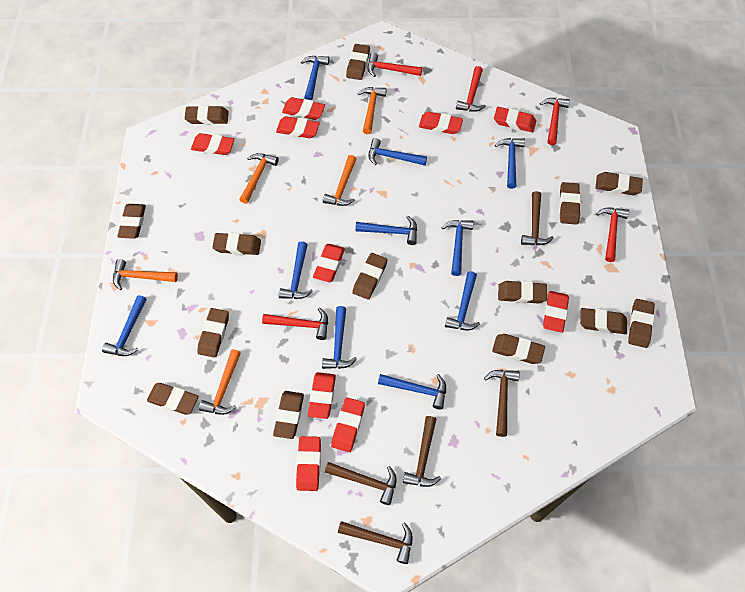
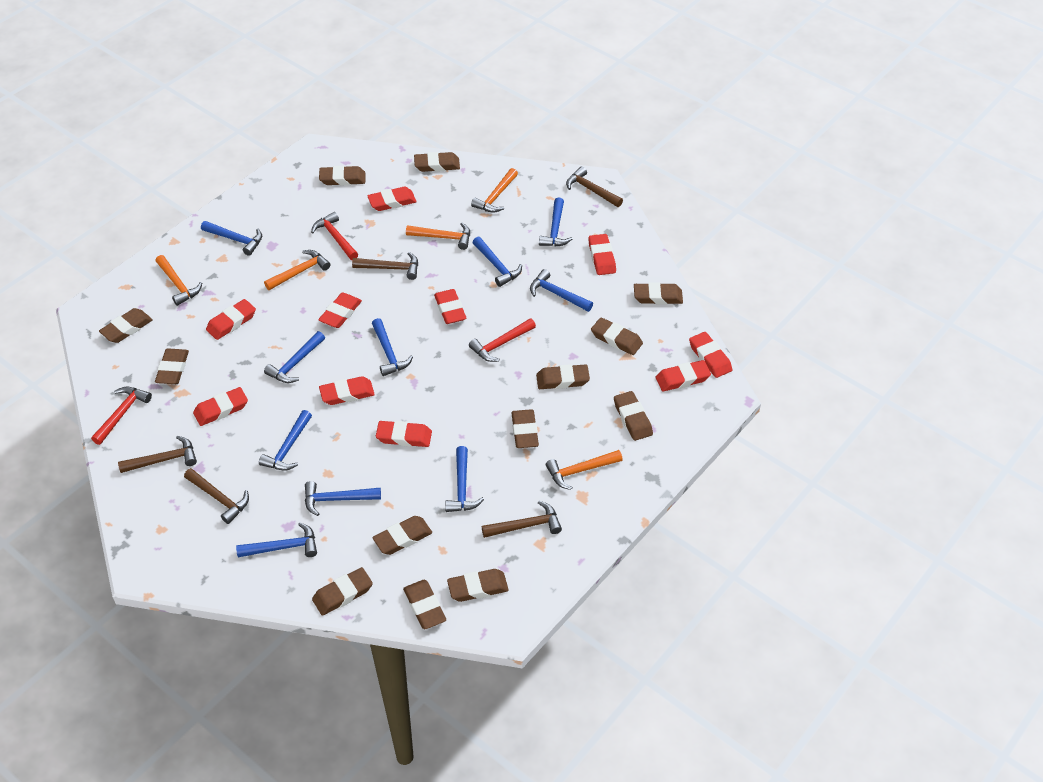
brown eraser: 14 -> 13
red hammer: 5 -> 3

